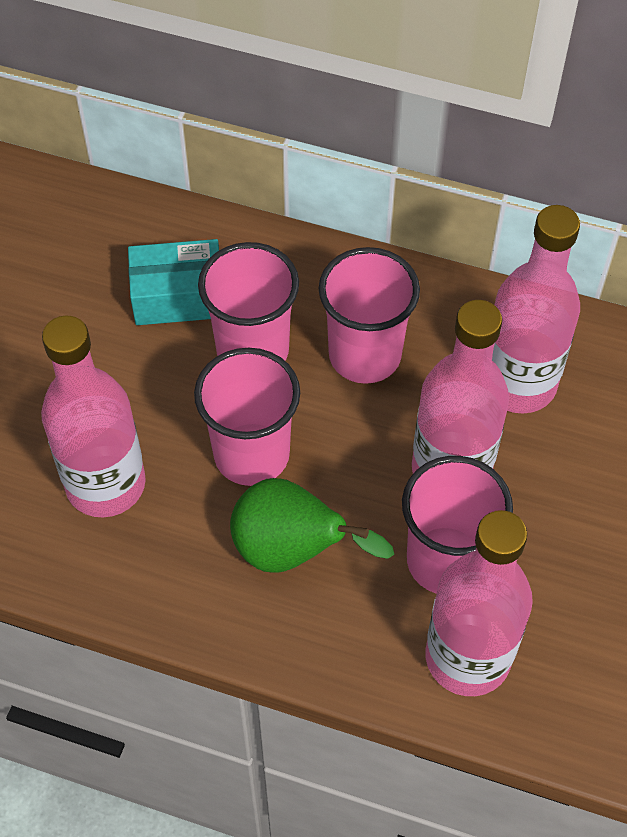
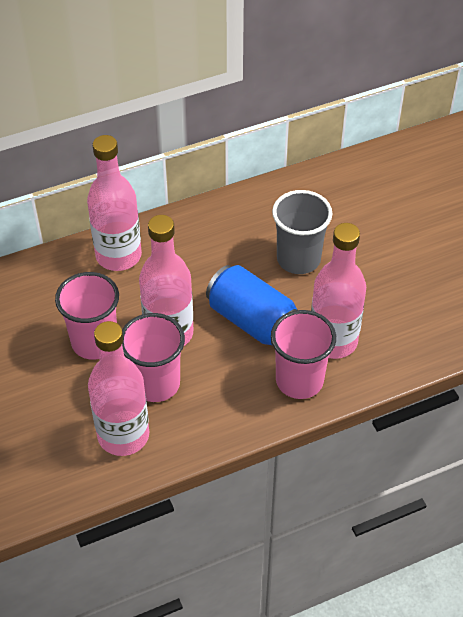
blue can: 0 -> 1
green pear: 1 -> 0
grey cup: 0 -> 1
pink cup: 4 -> 3
turquoise box: 1 -> 0

